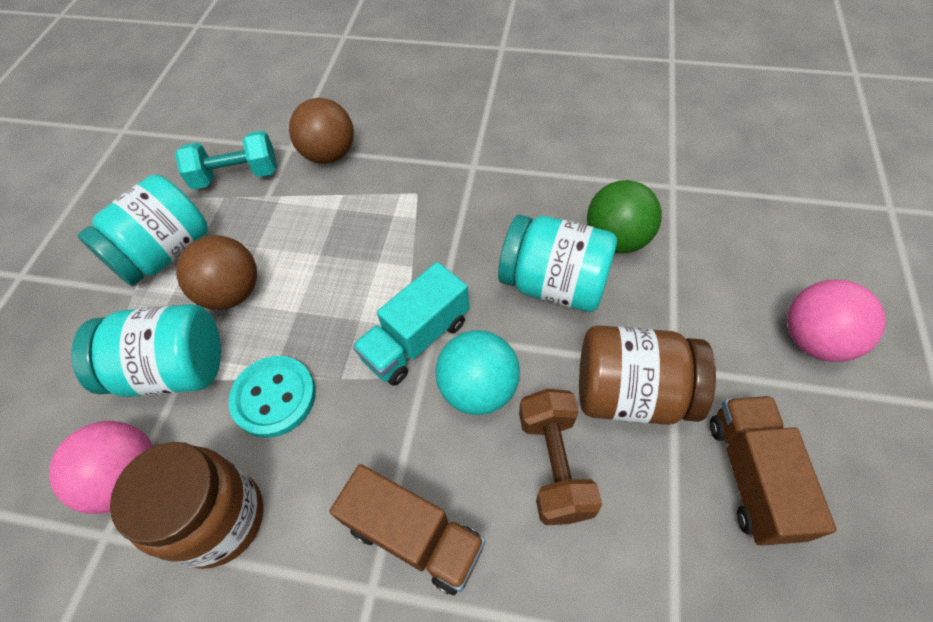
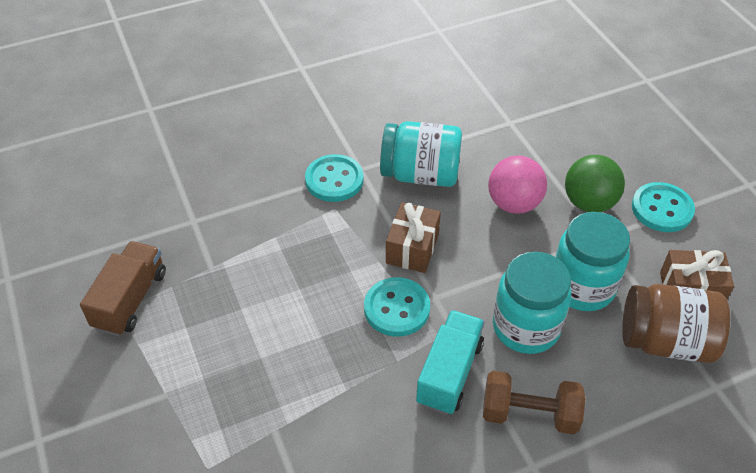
brown ball: 2 -> 0
brown gift: 0 -> 2
brown jar: 2 -> 1
brown truck: 2 -> 1
pink ball: 2 -> 1
turquoise ball: 1 -> 0
turquoise button: 1 -> 3
turquoise dumbbell: 1 -> 0

